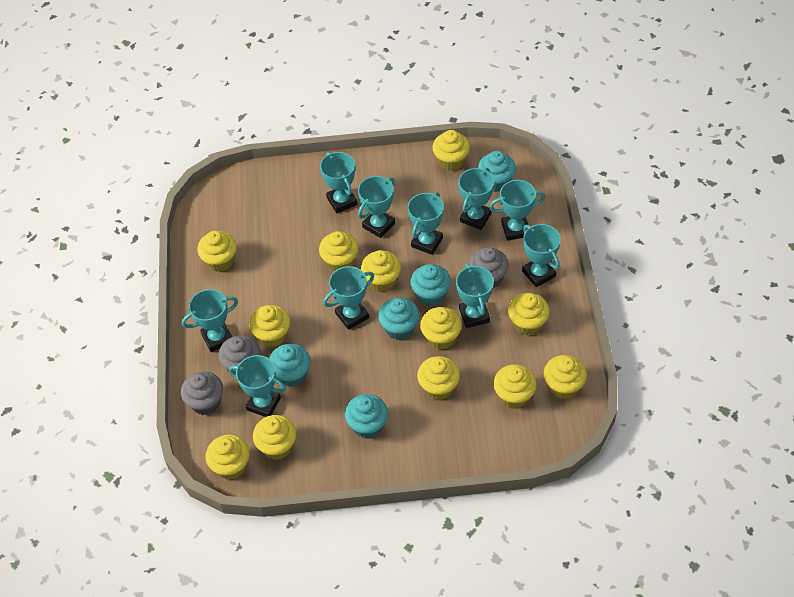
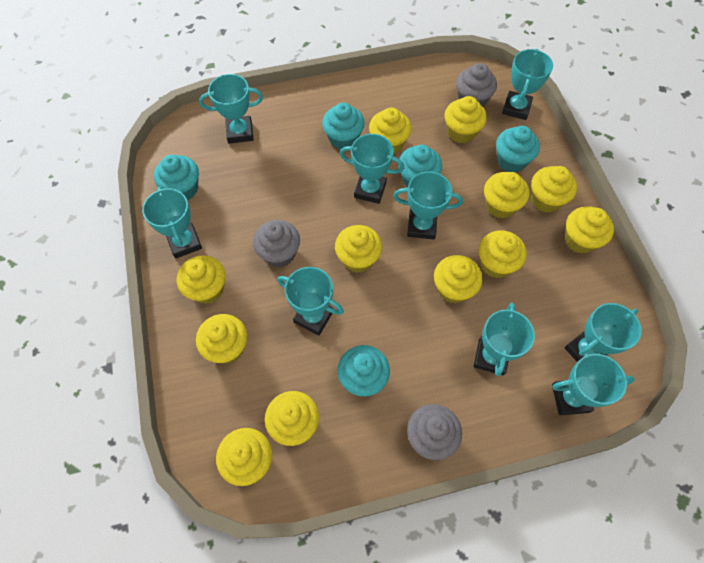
turquoise trophy: 10 -> 9

